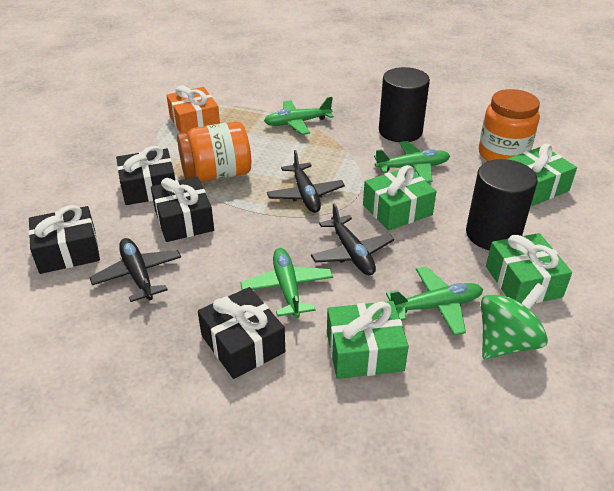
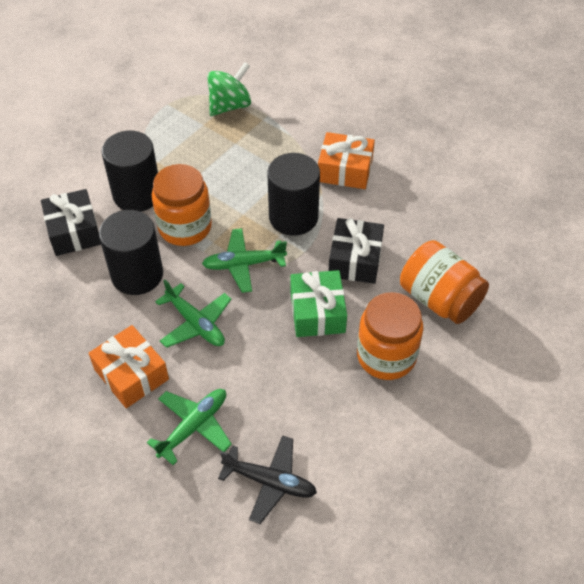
black cylinder: 2 -> 3
black gift: 4 -> 2
black plane: 3 -> 1
green gift: 4 -> 1
green plane: 4 -> 3
orange gift: 1 -> 2
orange jar: 2 -> 3

